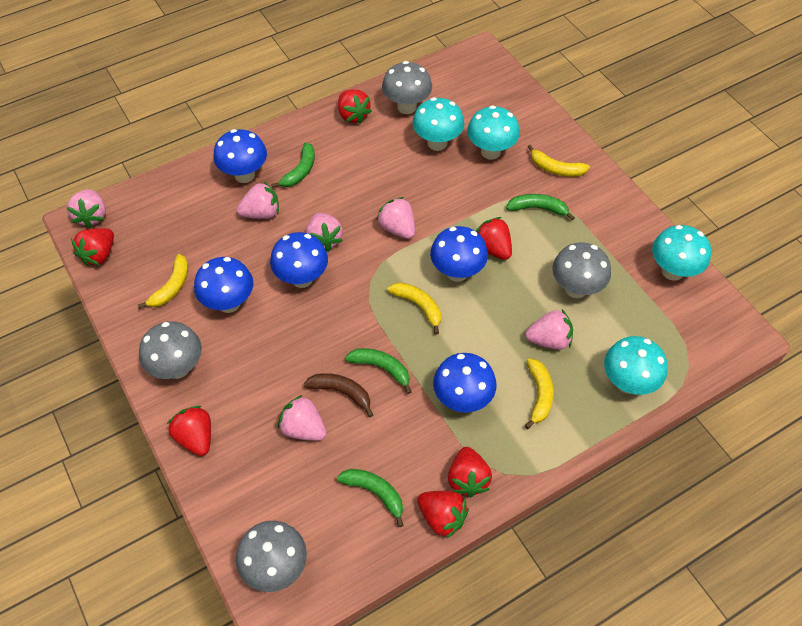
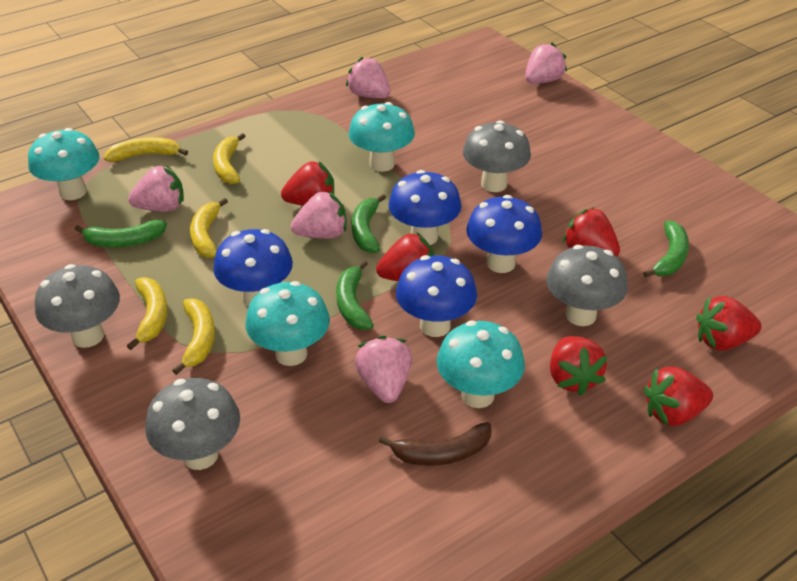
blue mushroom: 5 -> 4
pink strawberry: 6 -> 5
yellow banana: 4 -> 5

